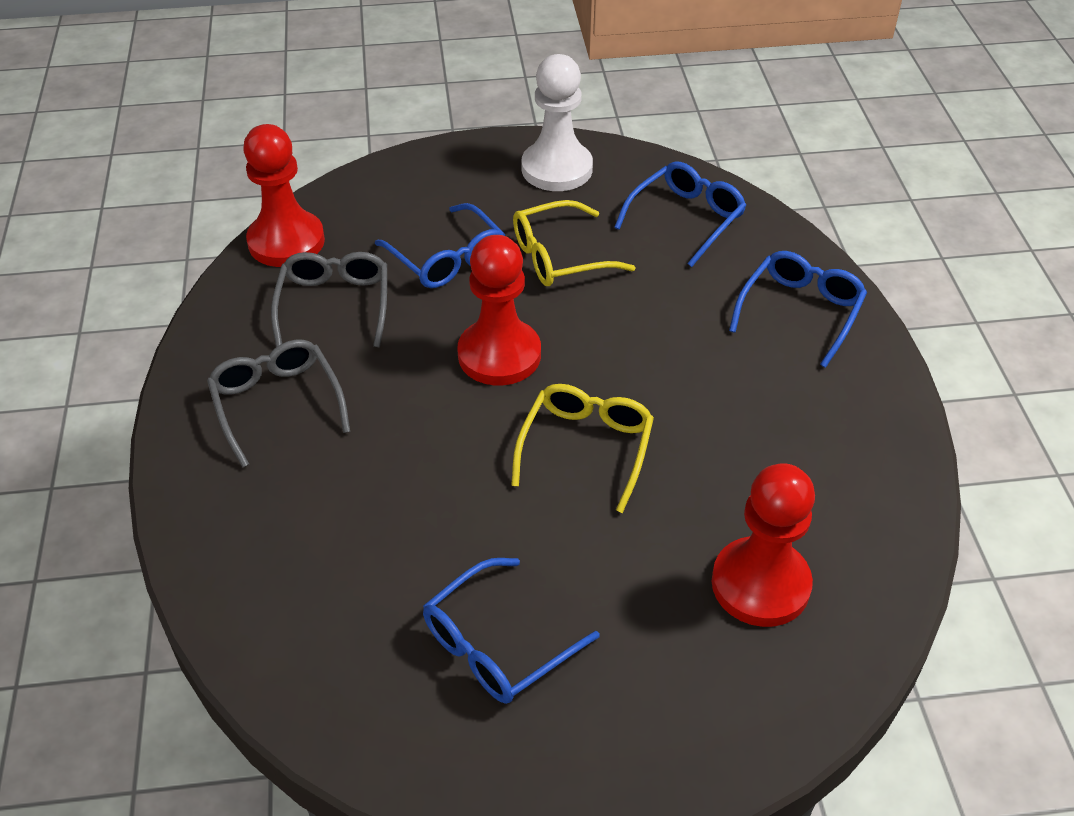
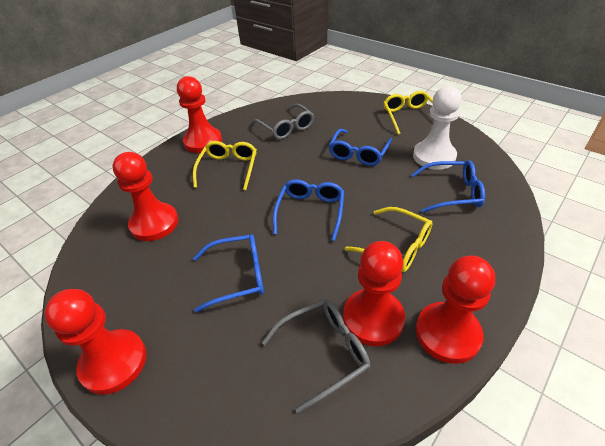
red pawn: 3 -> 5
yellow glasses: 2 -> 3

